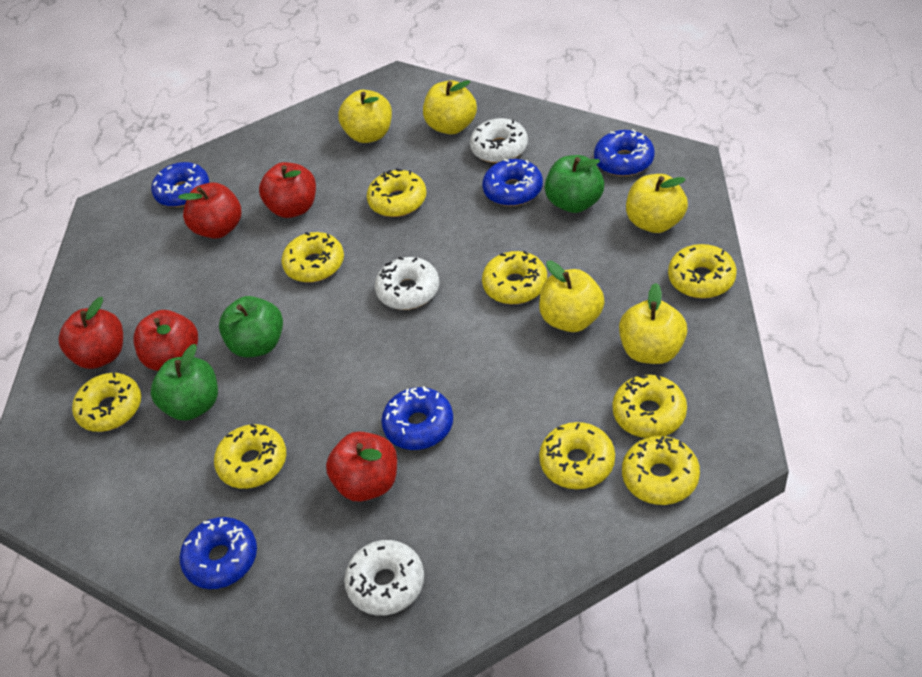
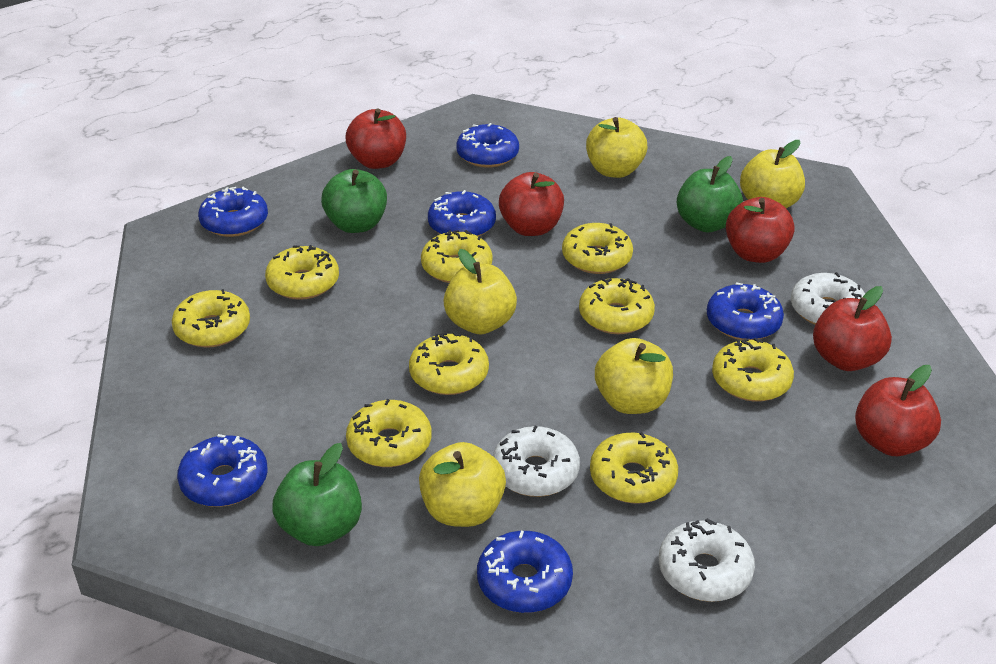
blue donut: 5 -> 6

